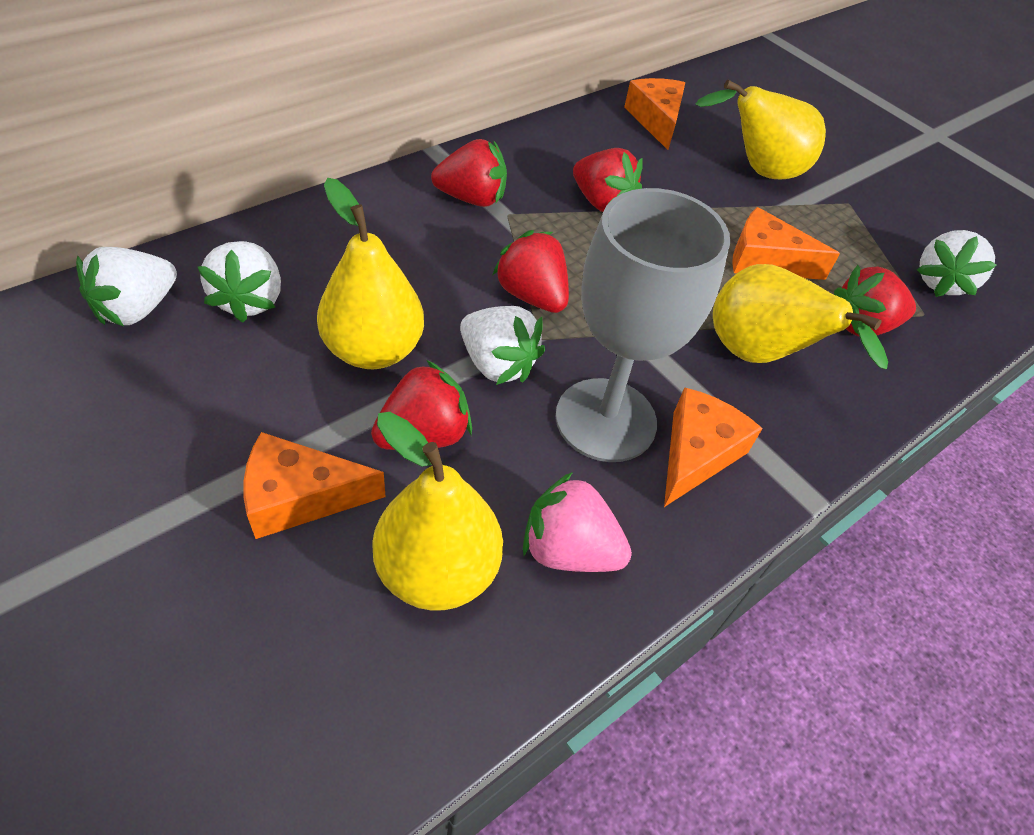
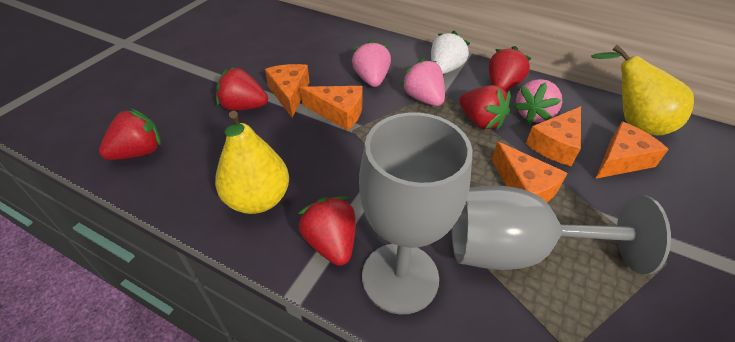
grey goblet: 1 -> 2
orange cheese: 4 -> 5
pink strawberry: 1 -> 3
white strawberry: 4 -> 1
yellow pear: 4 -> 2

